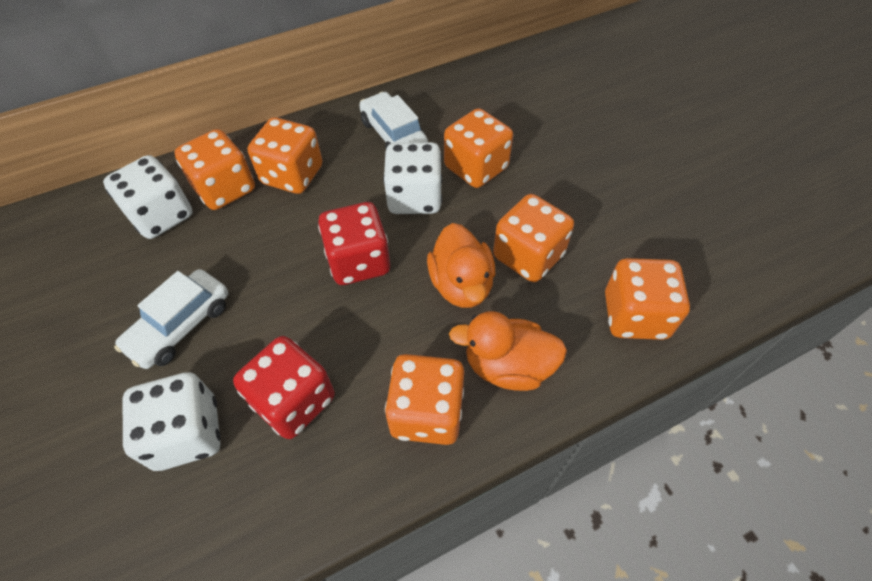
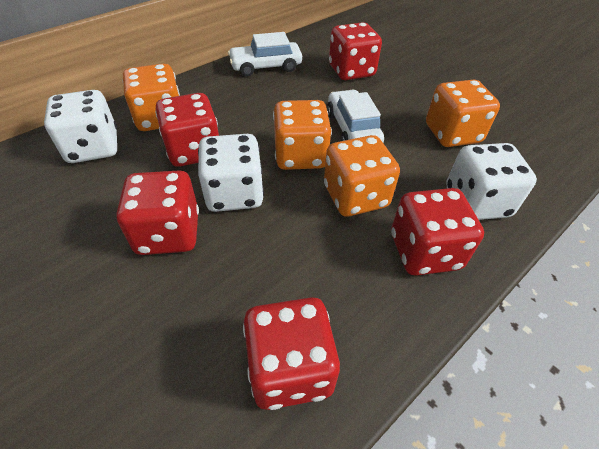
orange dice: 6 -> 4
orange duck: 2 -> 0
red dice: 2 -> 5

